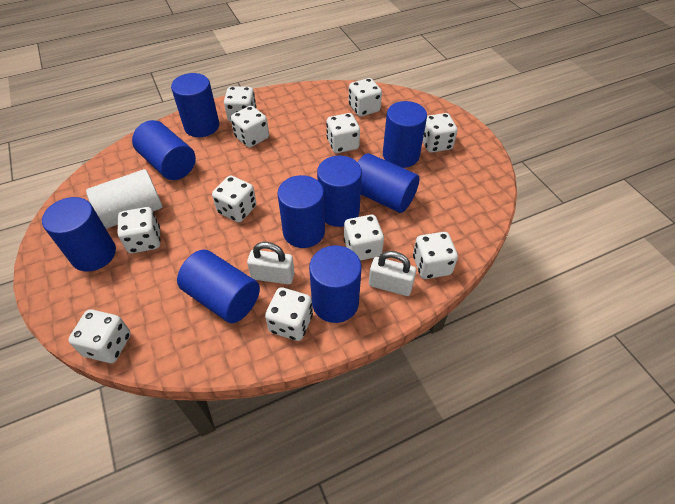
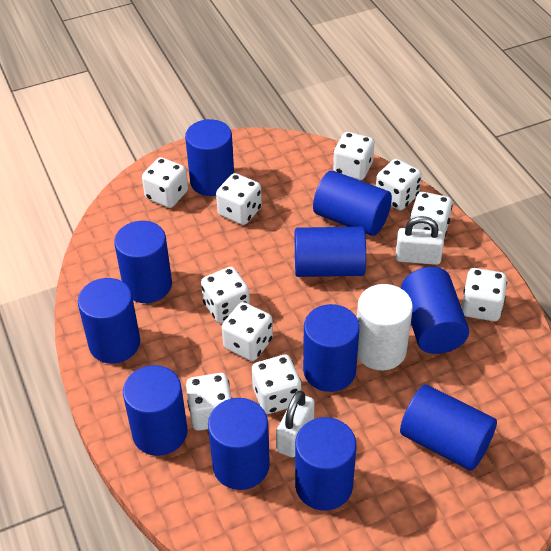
blue cylinder: 9 -> 11
white dice: 11 -> 10

